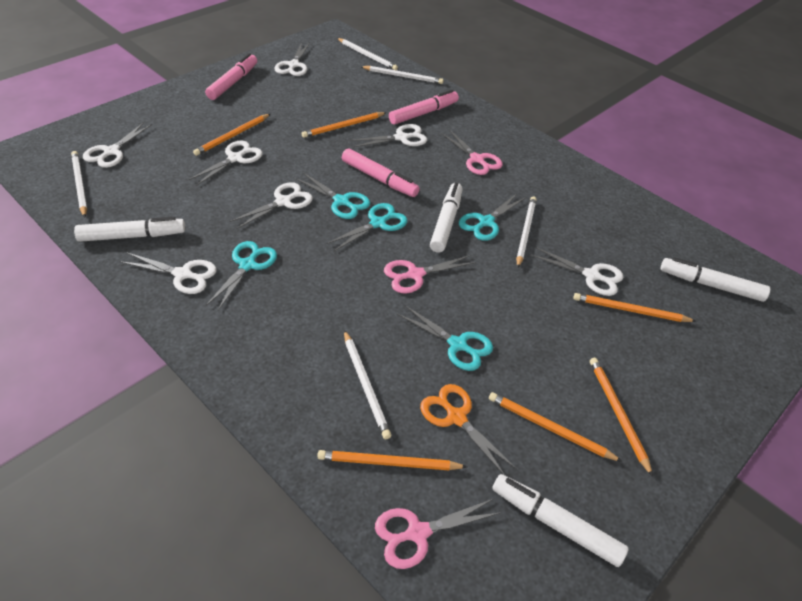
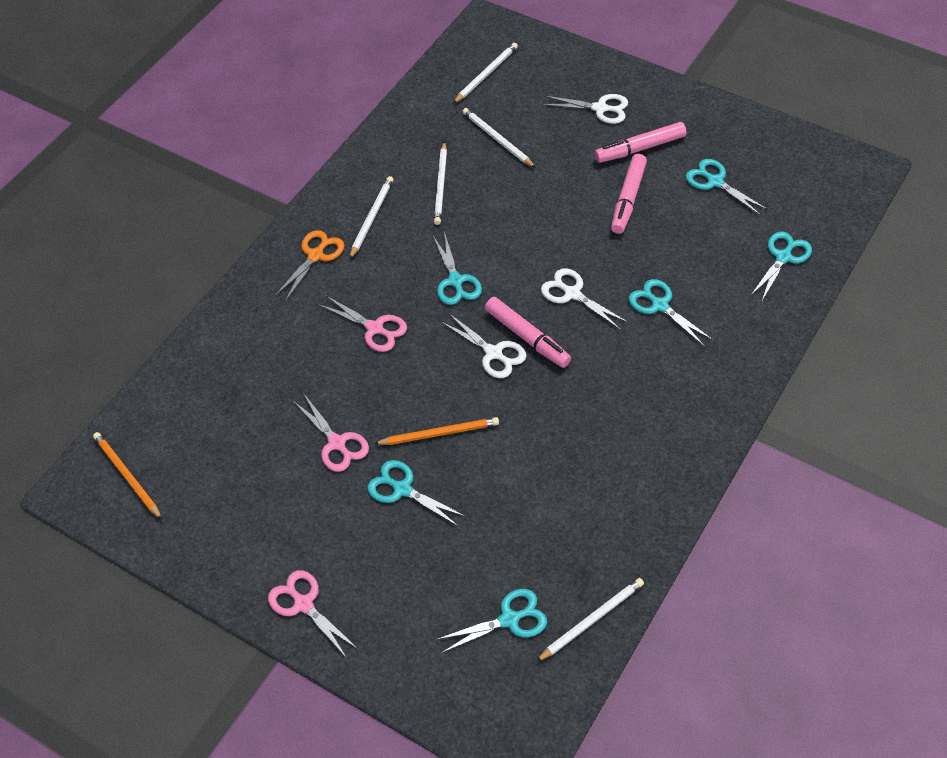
orange pencil: 6 -> 2
turquoise scissors: 5 -> 6
white marker: 4 -> 0
white scissors: 7 -> 3

